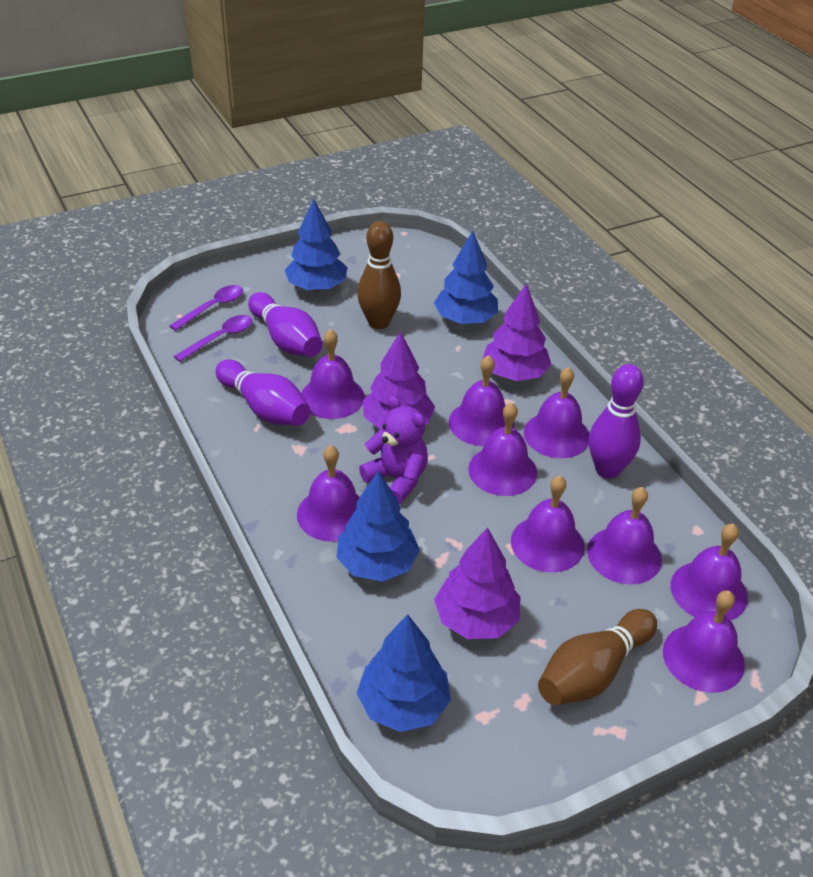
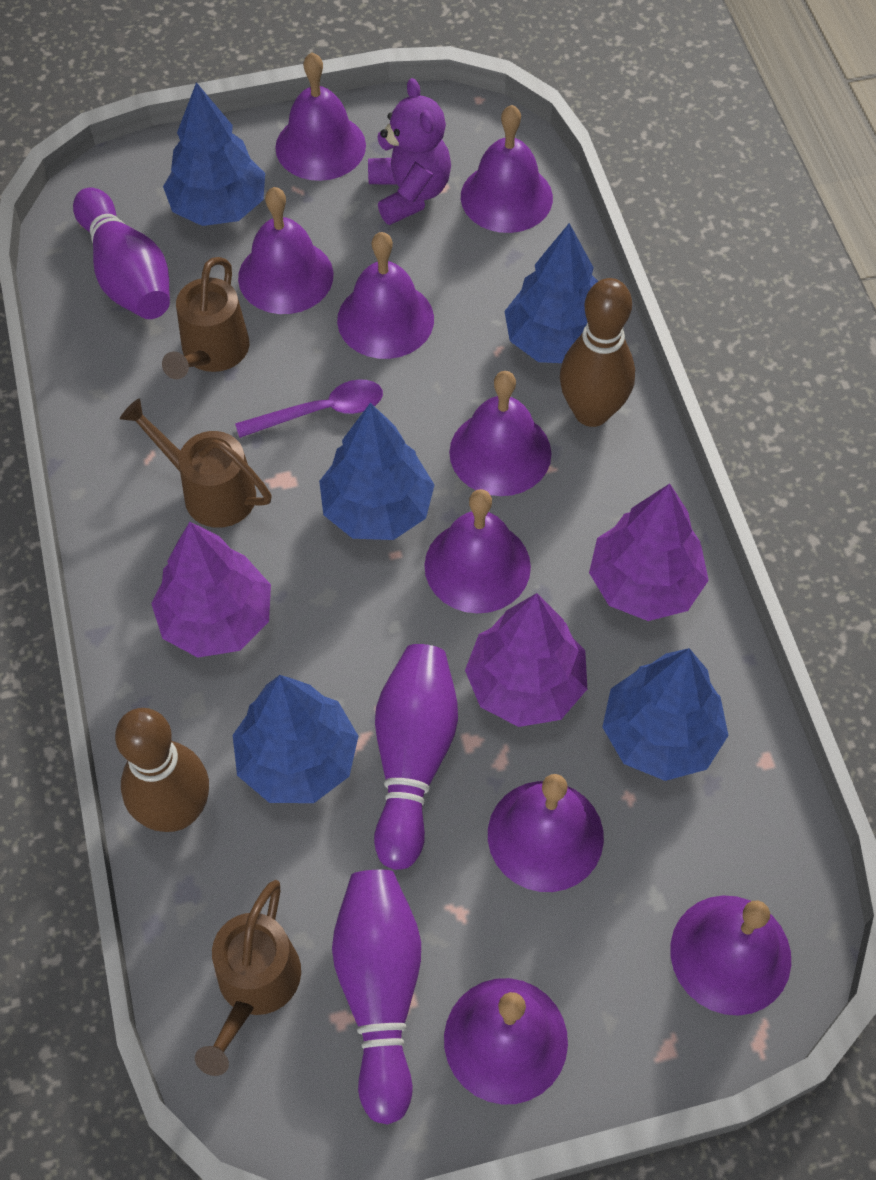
blue tree: 4 -> 5
brown watering can: 0 -> 3
purple spoon: 2 -> 1

